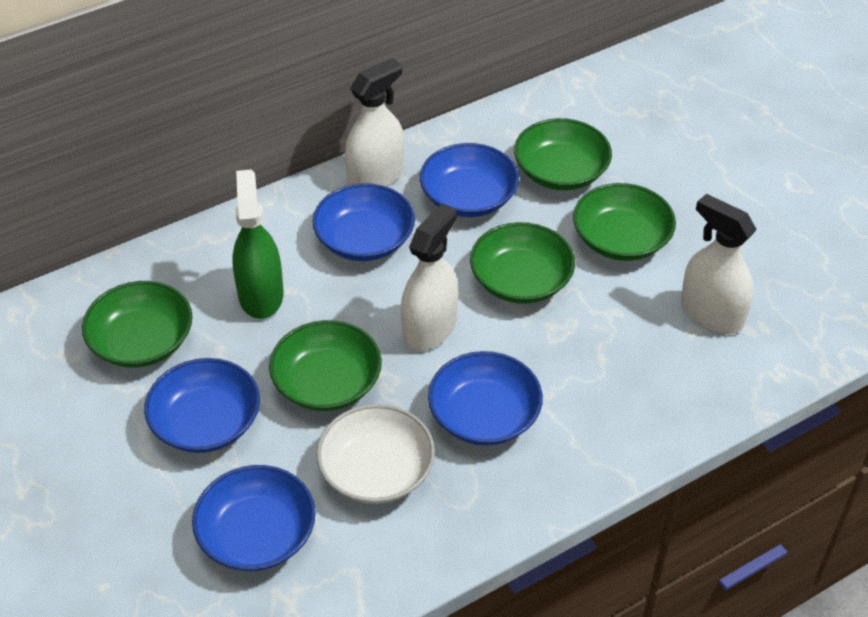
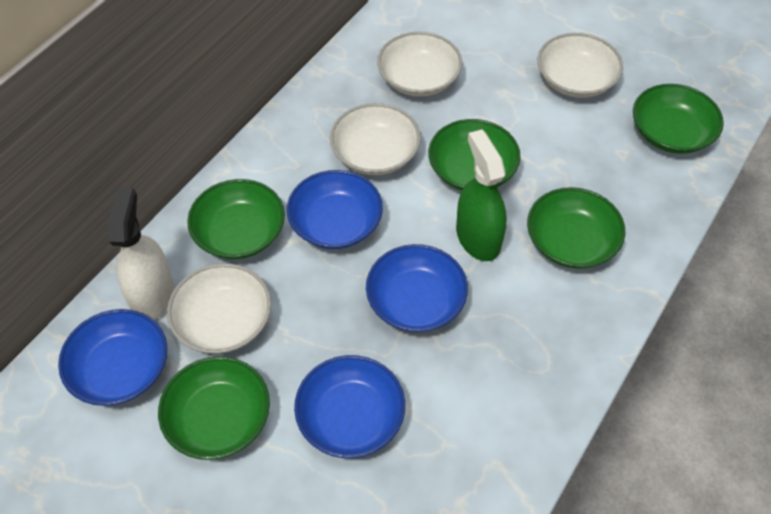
blue bowl: 5 -> 4
white bowl: 1 -> 4
white spray bottle: 3 -> 1

